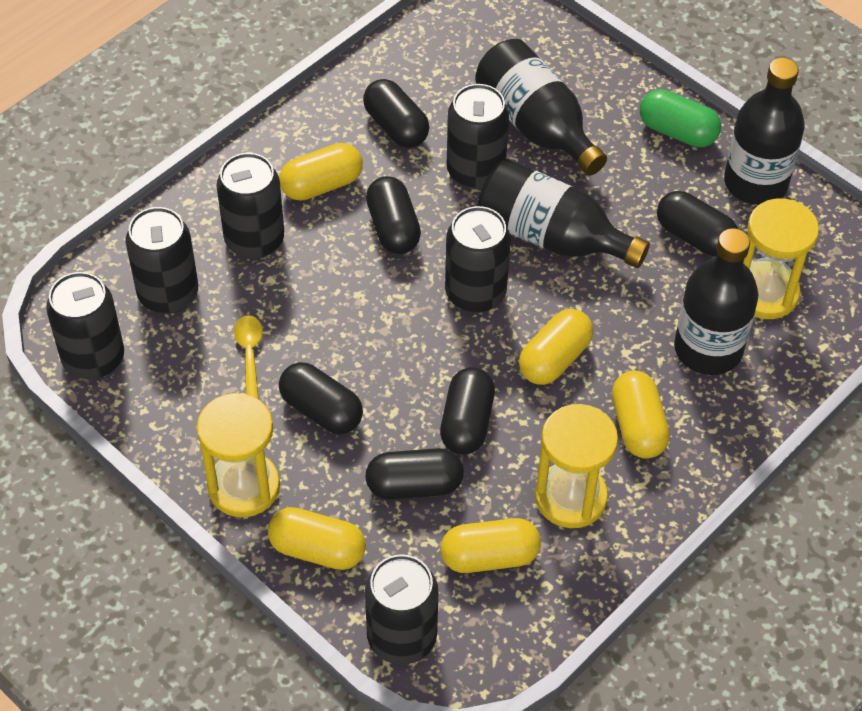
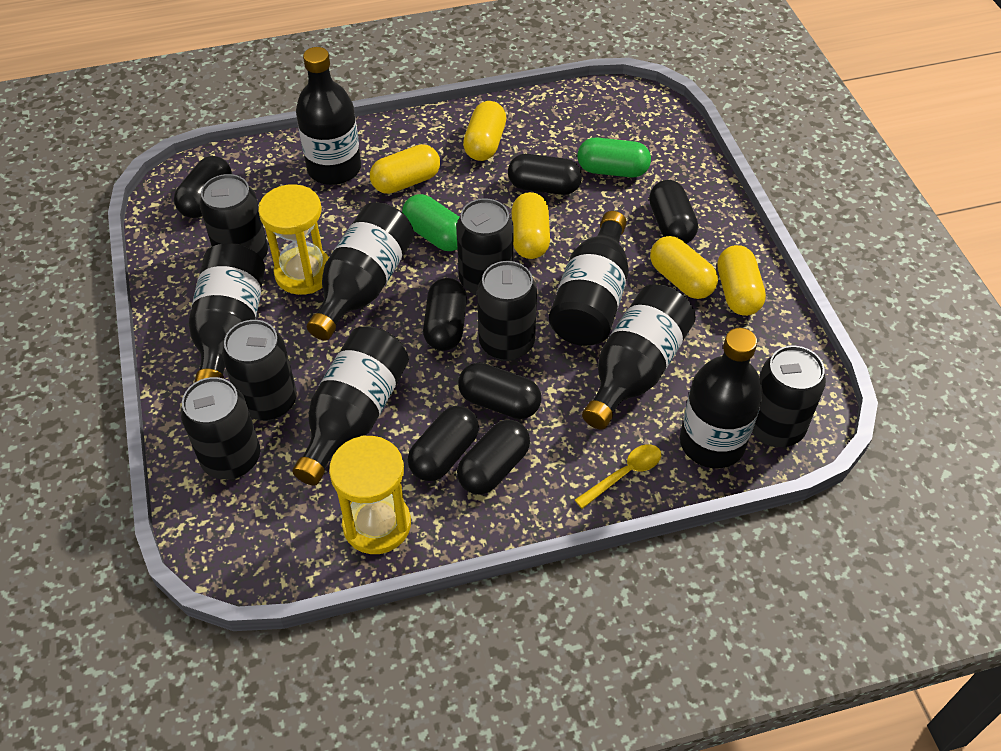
black bottle: 4 -> 7
black capsule: 6 -> 7
green capsule: 1 -> 2
yellow hourglass: 3 -> 2

